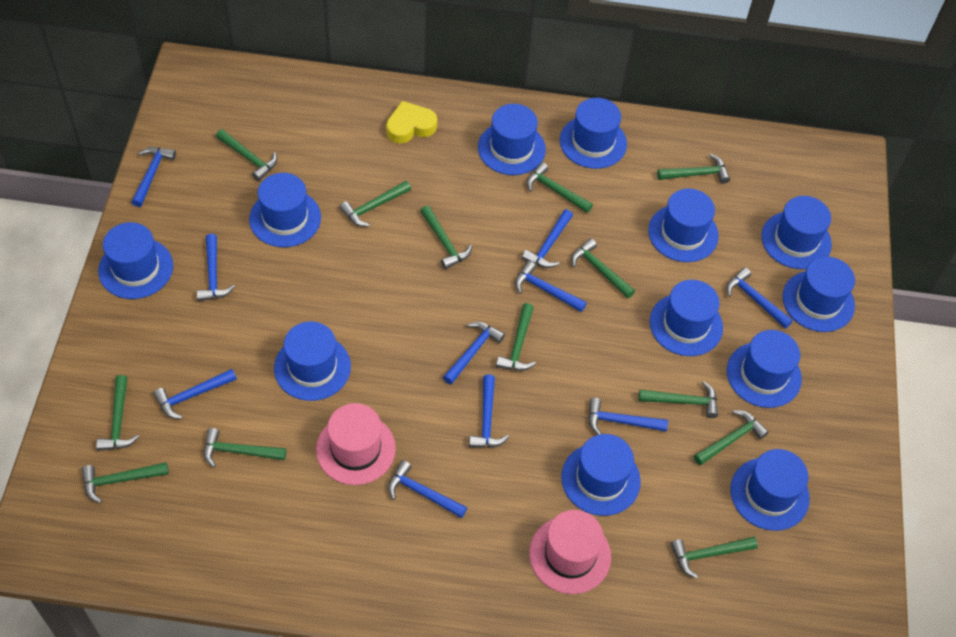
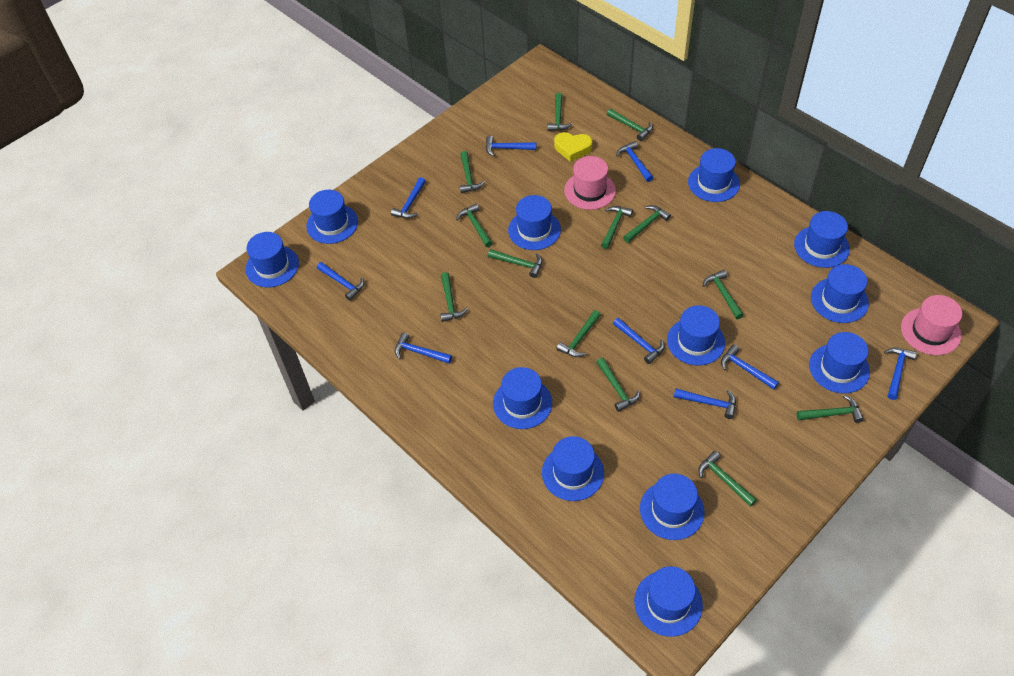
blue hammer: 10 -> 9

